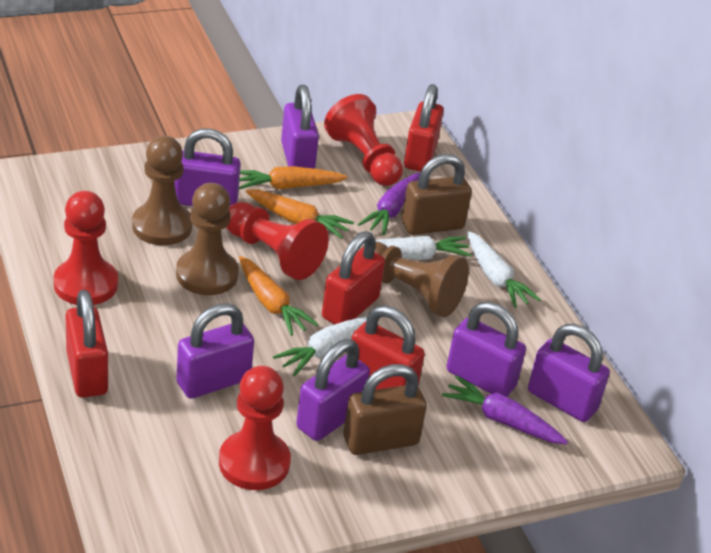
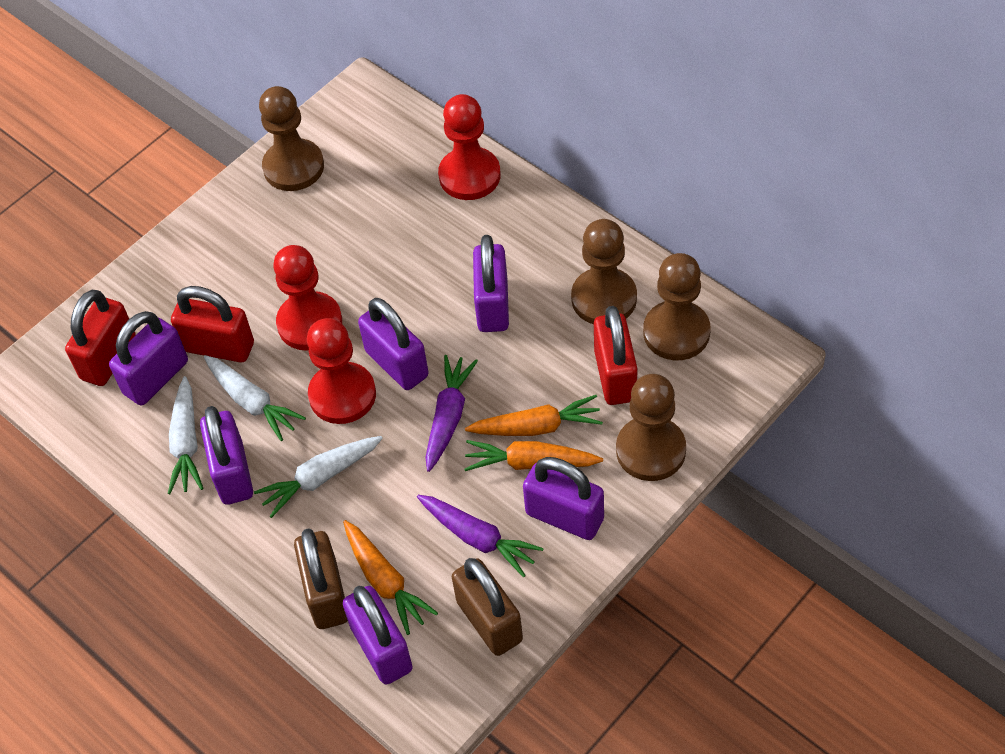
brown pawn: 3 -> 4
red padlock: 4 -> 3
red pawn: 4 -> 3

